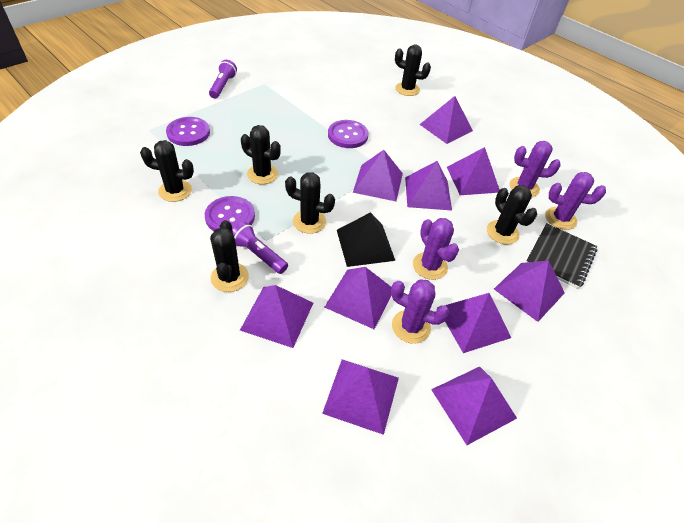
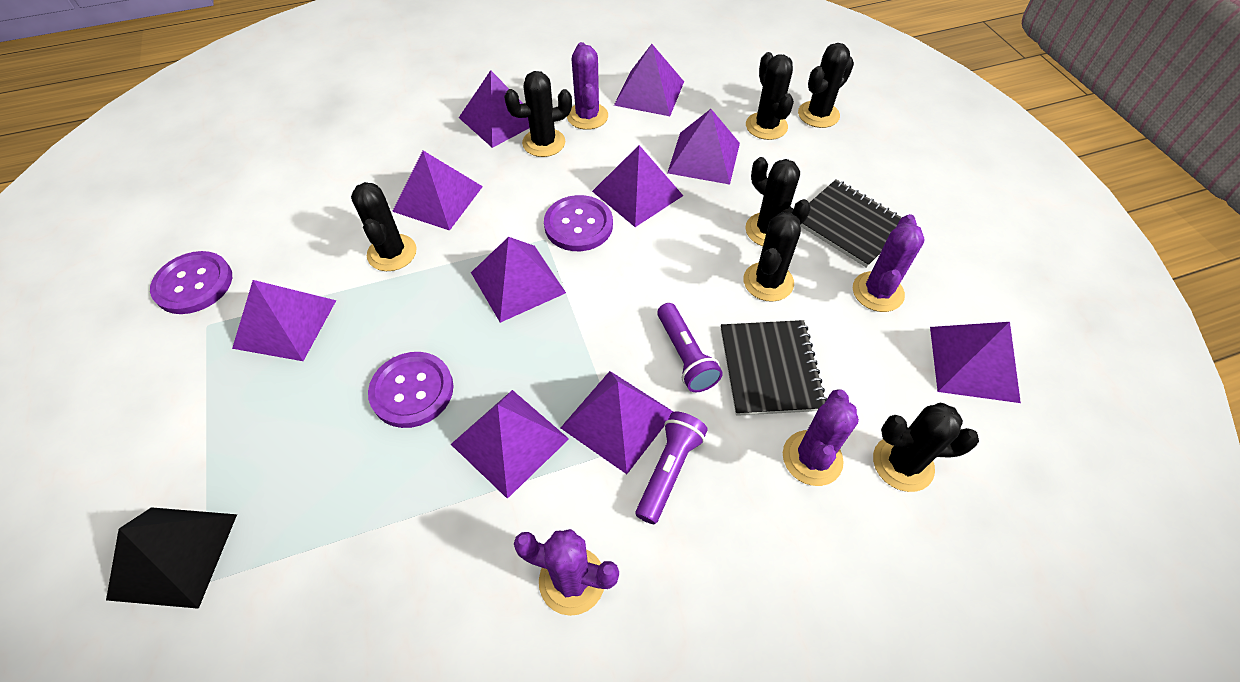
black cactus: 6 -> 7
black notebook: 1 -> 2

